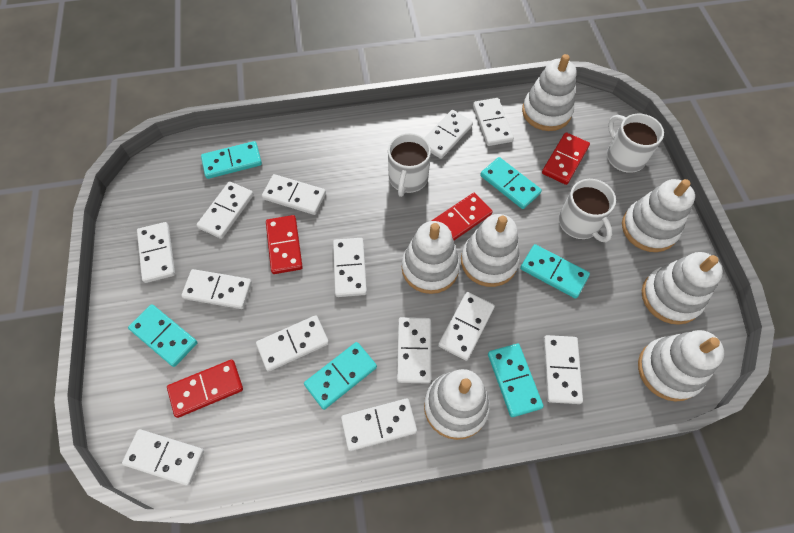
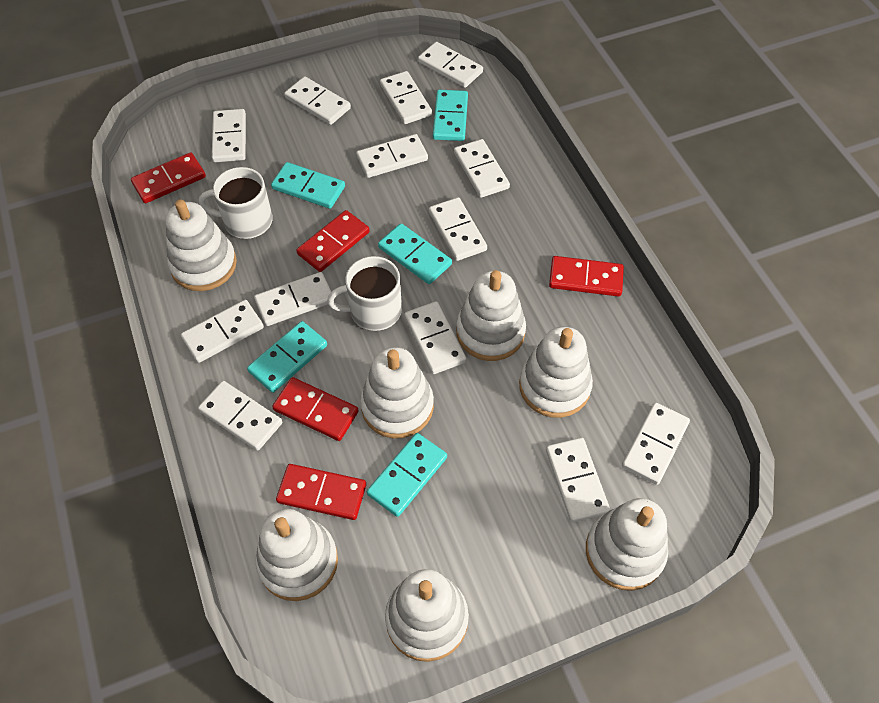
red domino: 4 -> 5
turquoise domino: 6 -> 5
white mug: 3 -> 2

